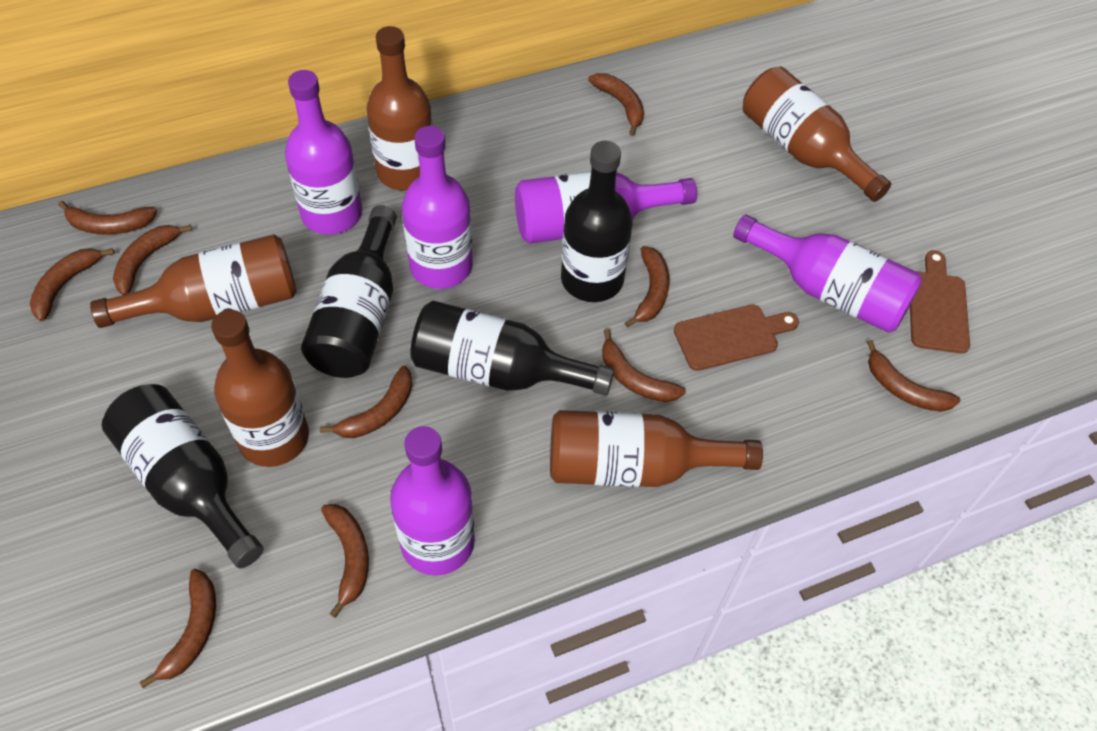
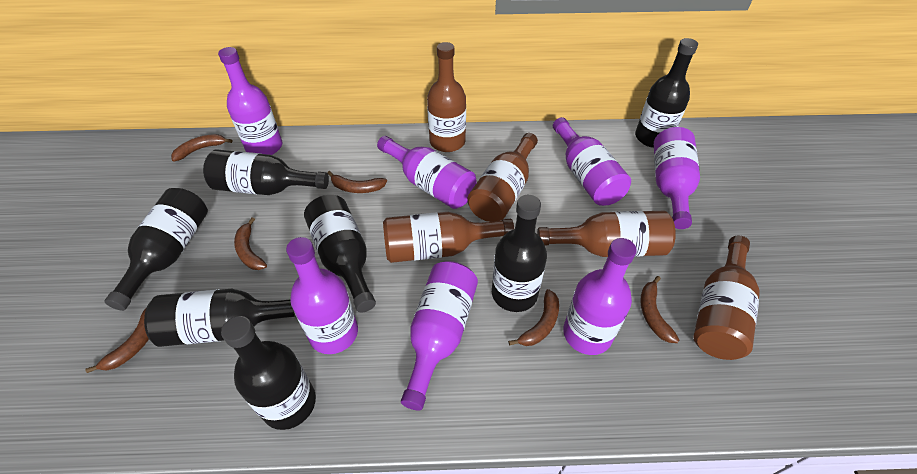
black bottle: 4 -> 7
brown banana: 10 -> 6
brown cutting board: 2 -> 0
purple bottle: 5 -> 7

